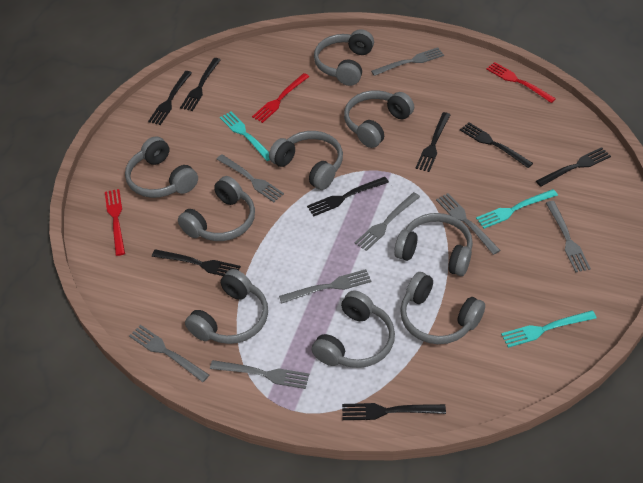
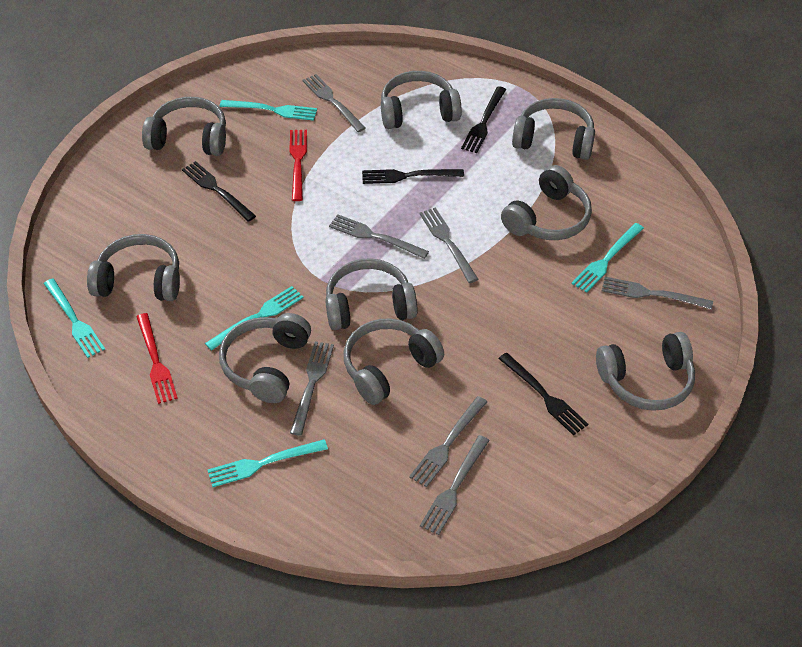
black fork: 8 -> 4
grey fork: 8 -> 7
red fork: 3 -> 2
turquoise fork: 3 -> 5

